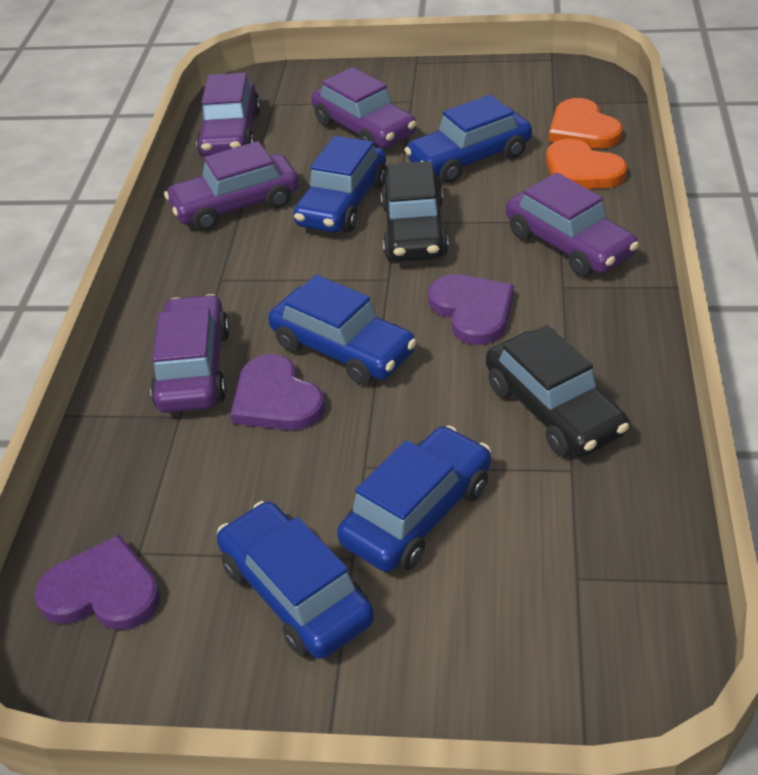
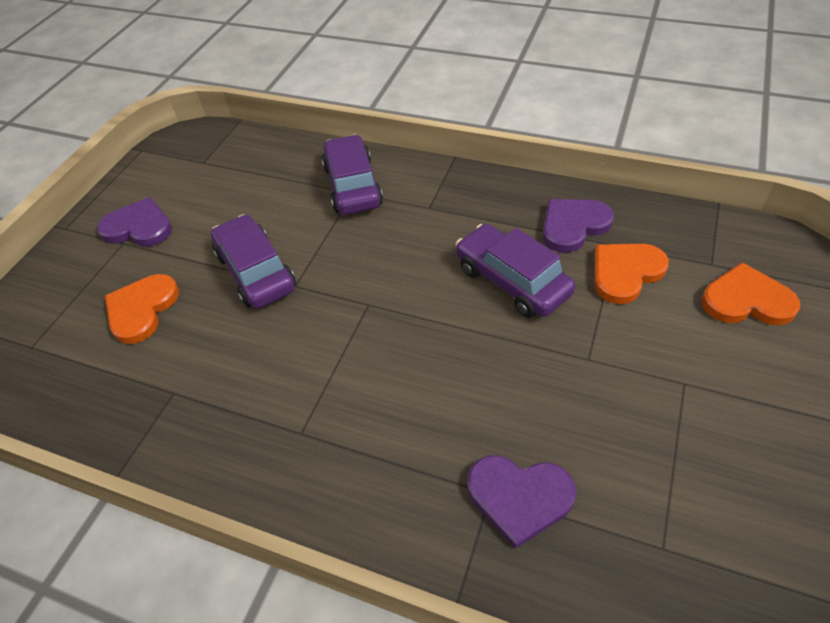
black car: 2 -> 0
blue car: 5 -> 0
orange heart: 2 -> 3
purple car: 5 -> 3

